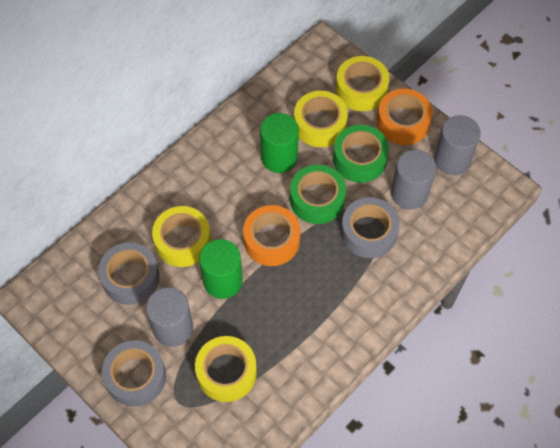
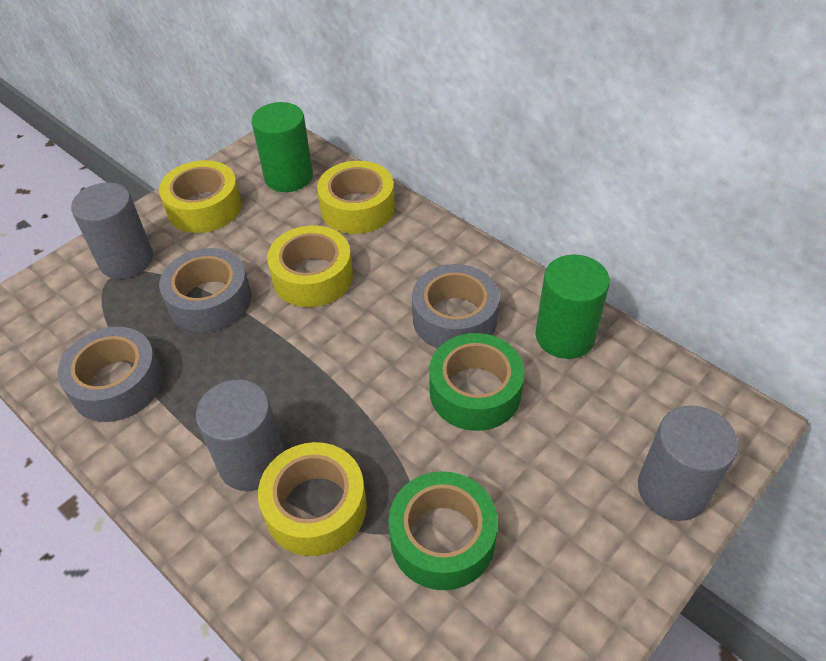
orange tape: 2 -> 0

